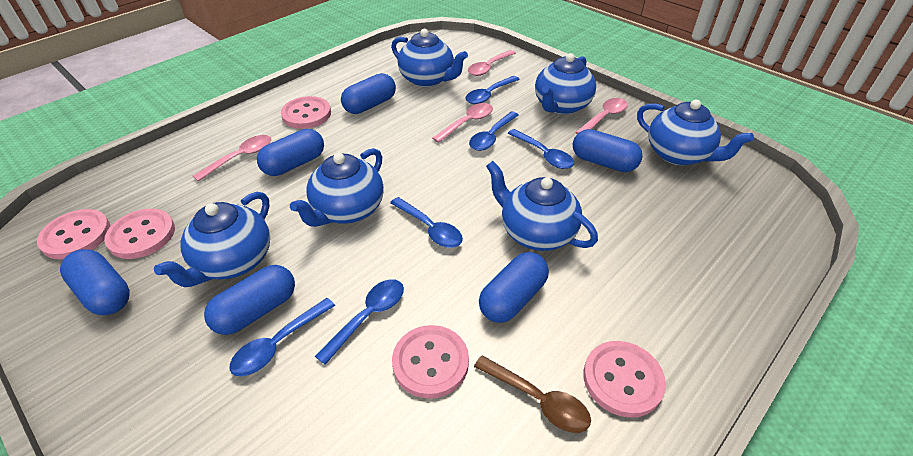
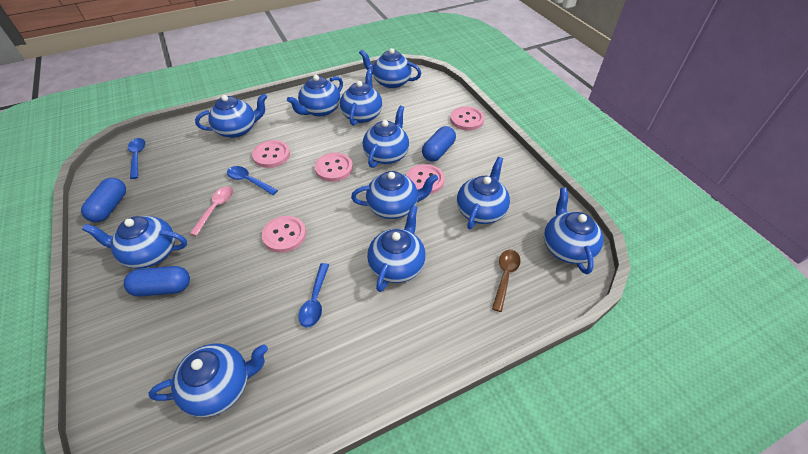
blue capsule: 6 -> 3
blue spoon: 6 -> 3
blue teapot: 6 -> 11
pink spoon: 4 -> 1

